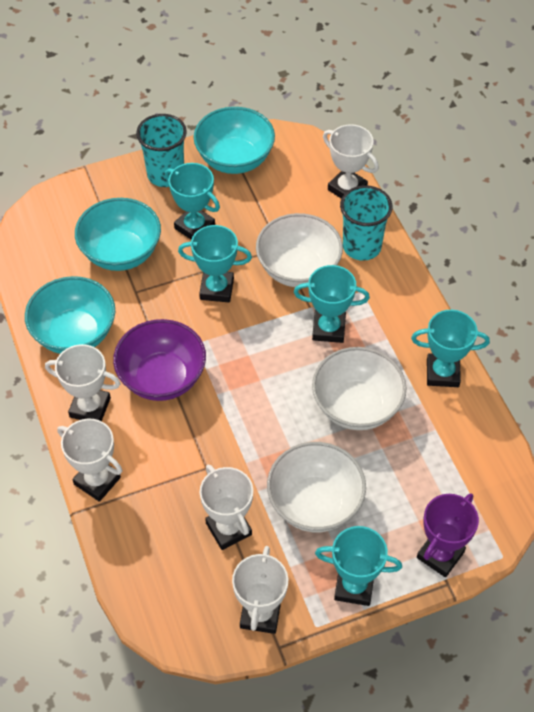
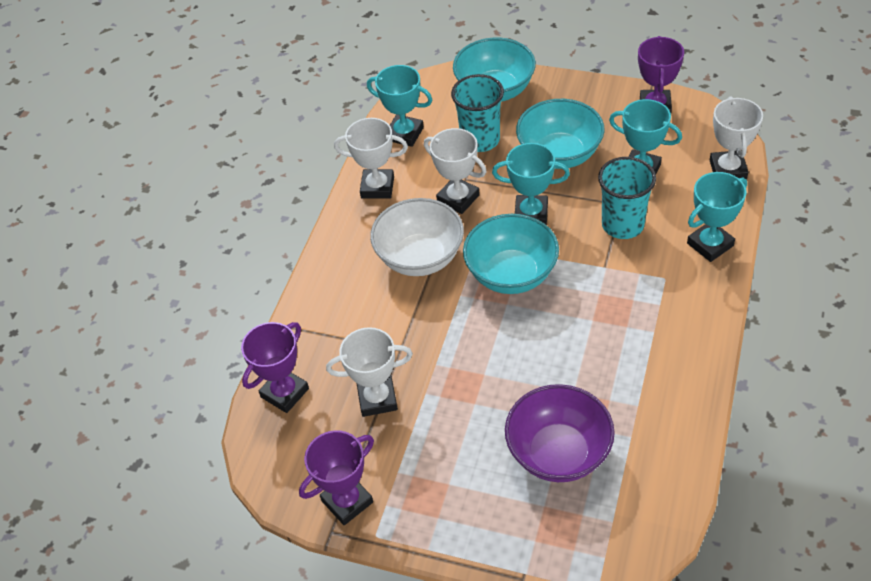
purple trophy: 1 -> 3
turquoise trophy: 5 -> 4
white bowl: 3 -> 1
white trophy: 5 -> 4

